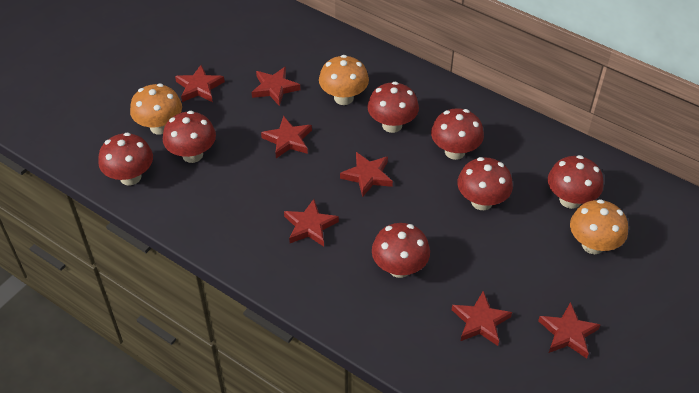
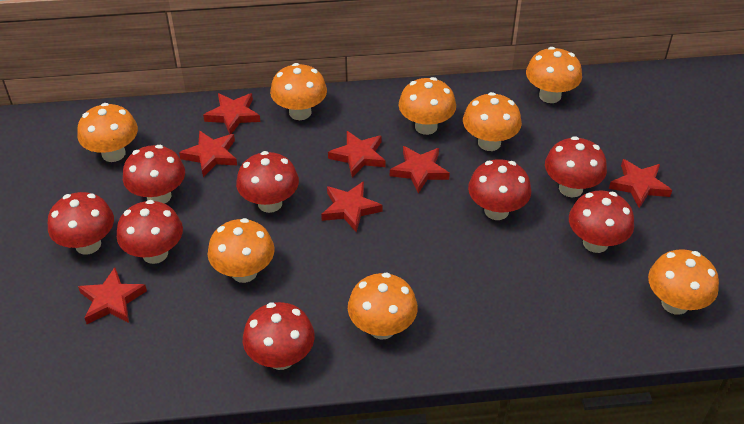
orange mushroom: 3 -> 8
red mushroom: 7 -> 8

